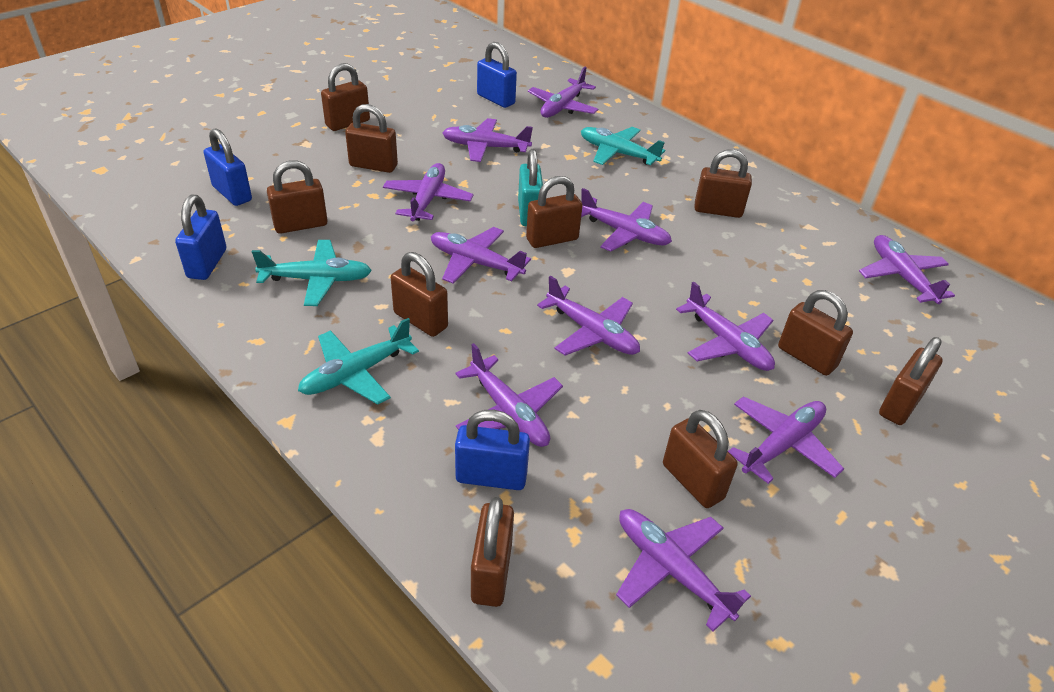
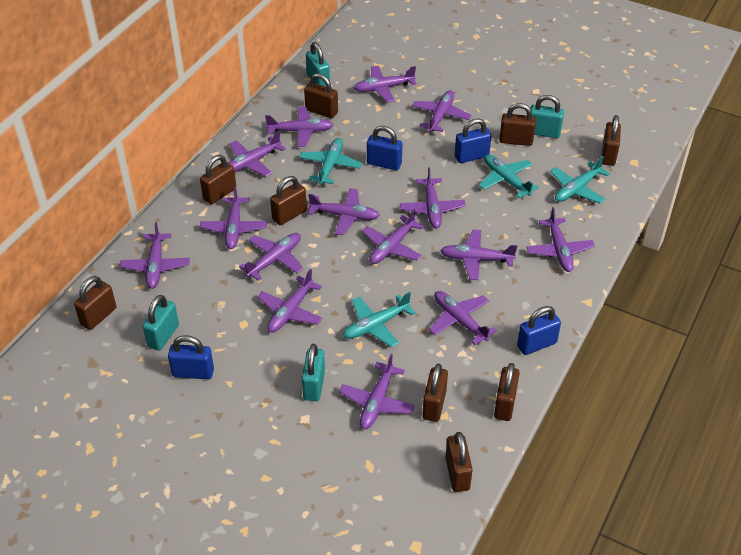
brown padlock: 10 -> 9
purple plane: 11 -> 15
turquoise padlock: 1 -> 4
turquoise plane: 3 -> 4

